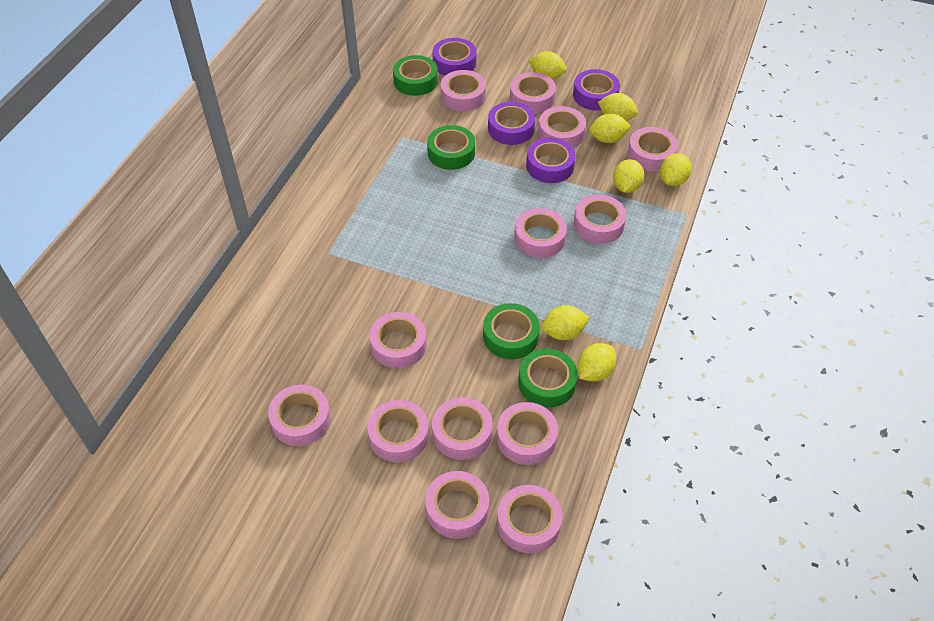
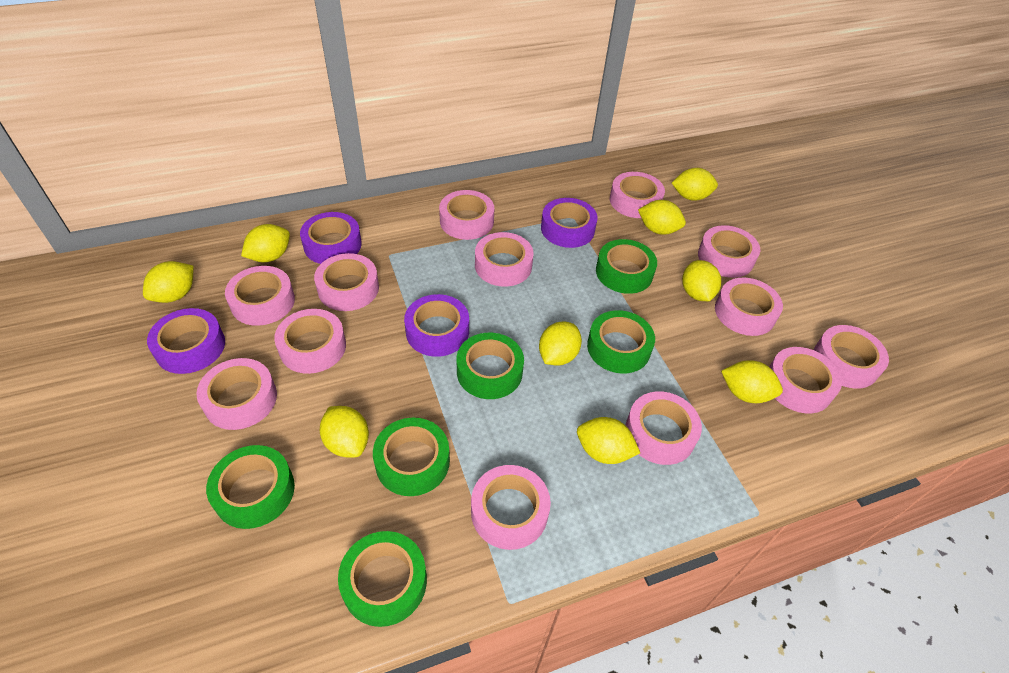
green tape: 4 -> 6
yellow lemon: 7 -> 9

